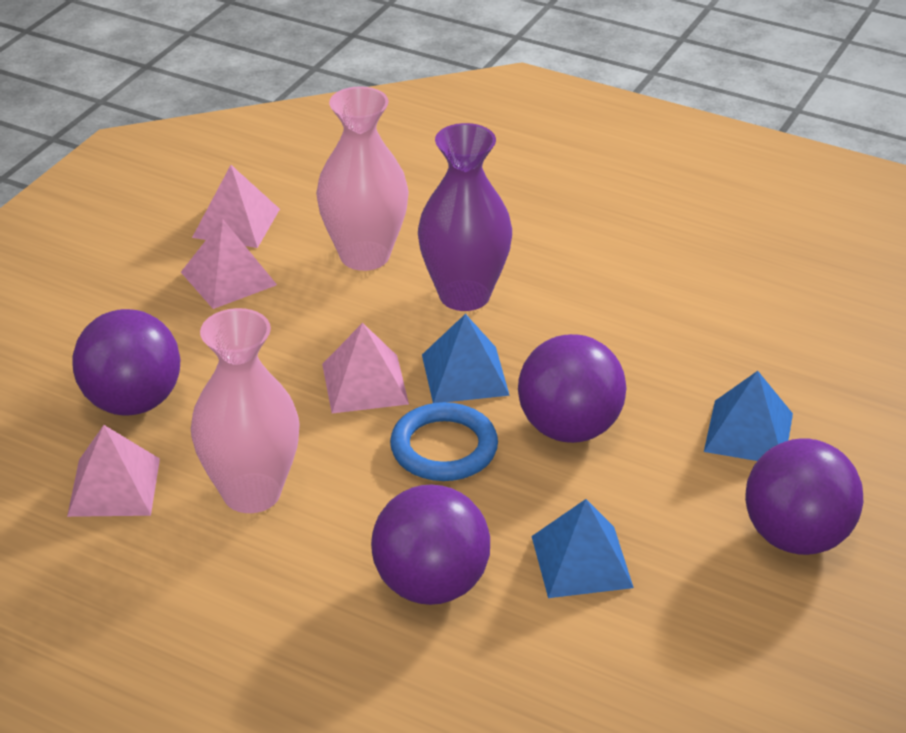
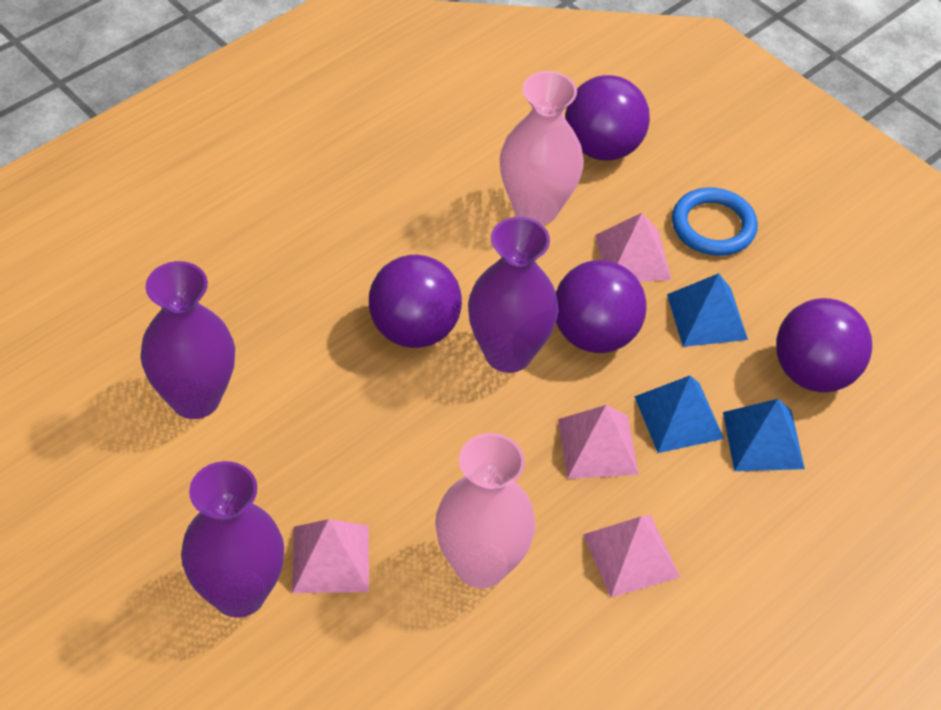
purple vase: 1 -> 3

